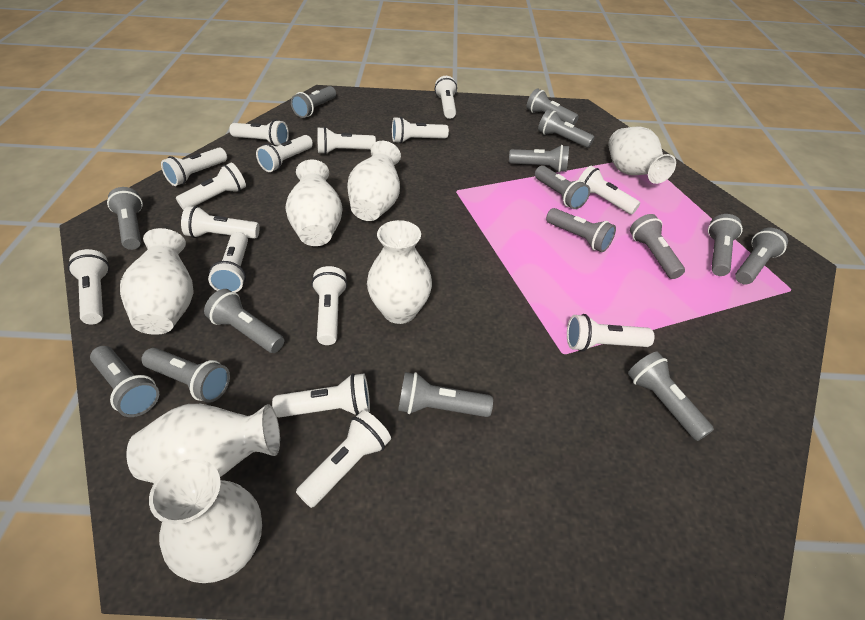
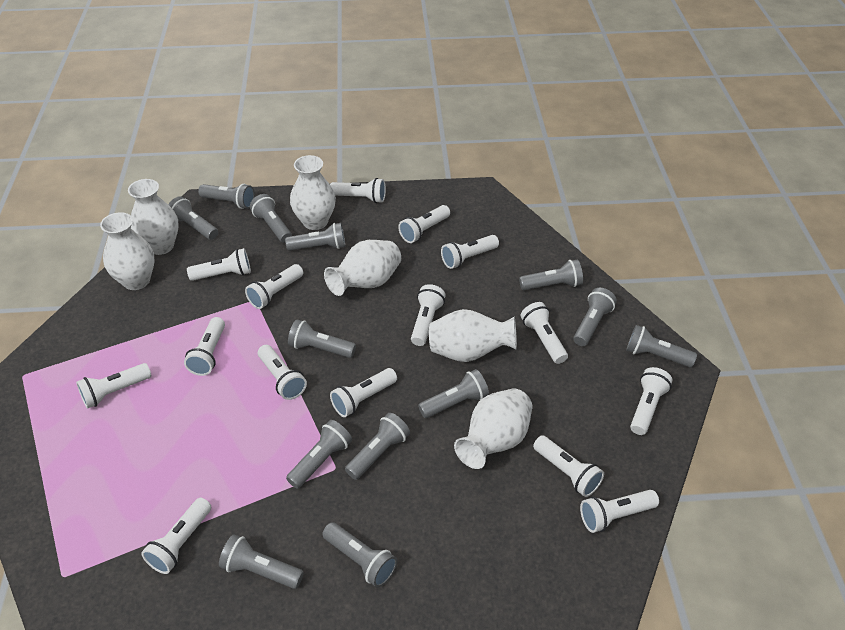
grey flashlight: 15 -> 13
white vase: 7 -> 6

